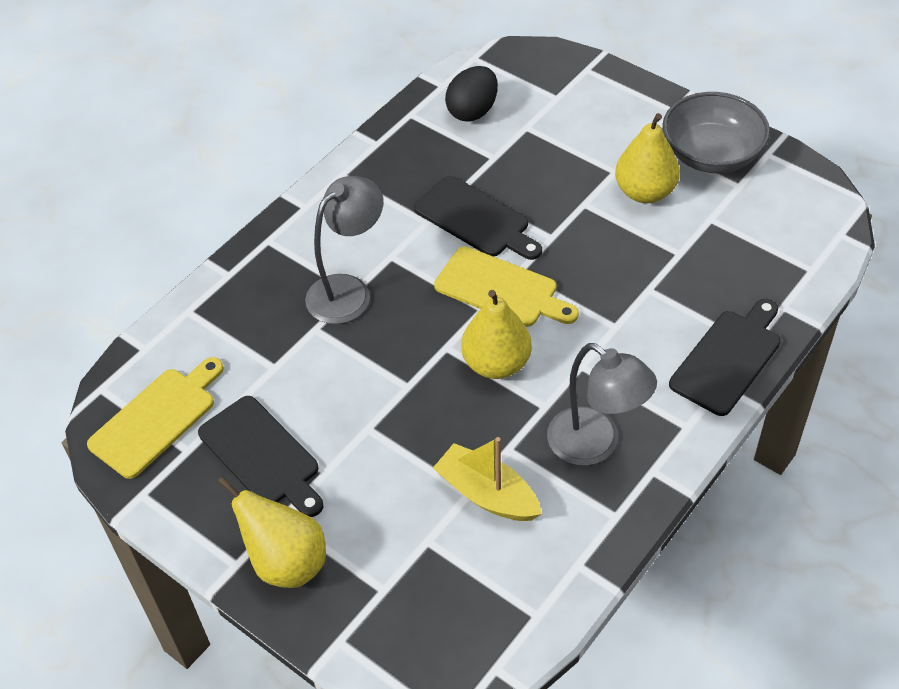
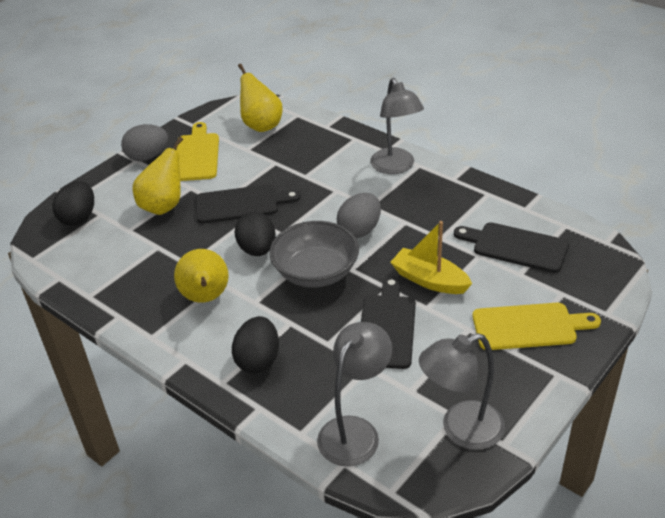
black egg: 1 -> 3
grey egg: 0 -> 2
grey lamp: 2 -> 3

